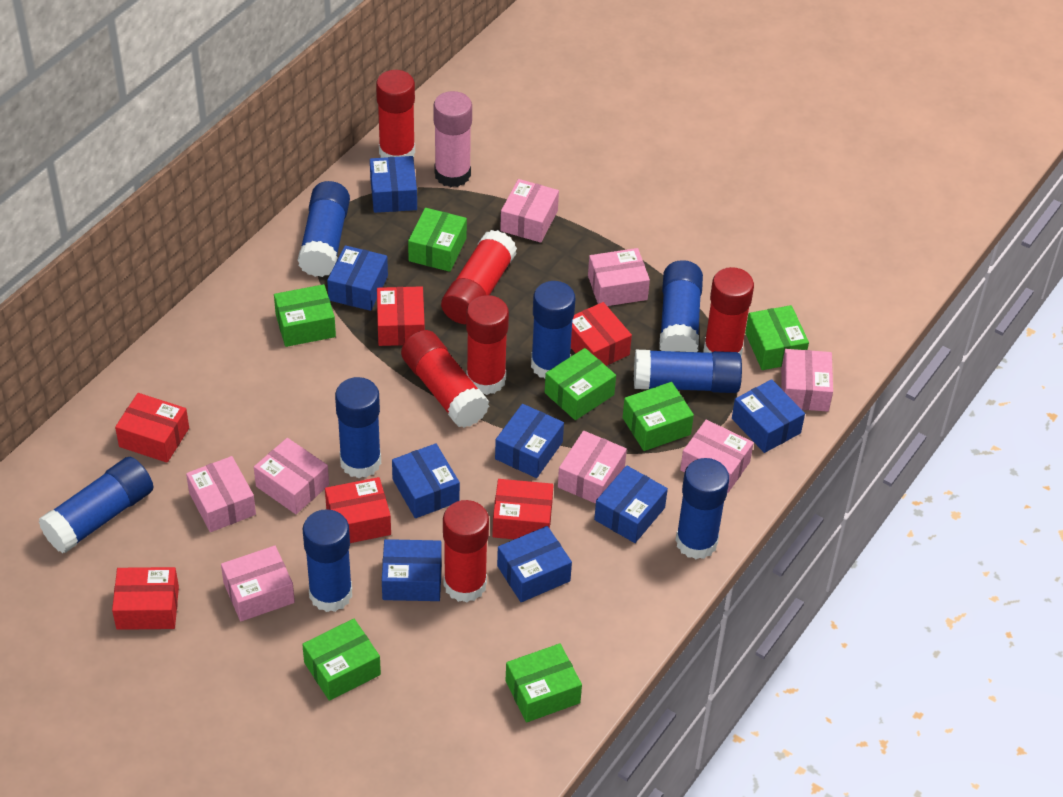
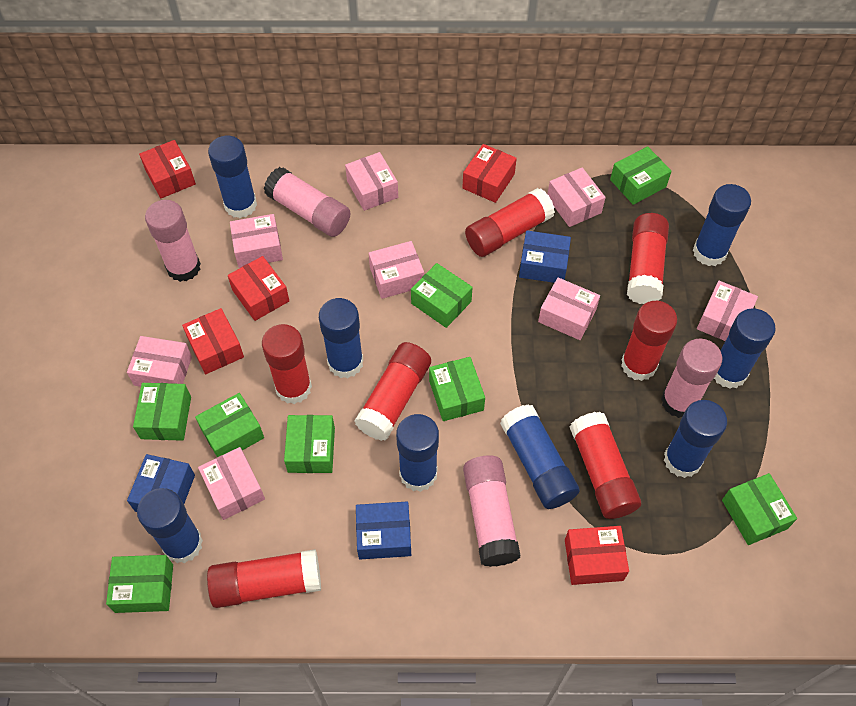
blue box: 8 -> 3
green box: 7 -> 8
pink glue stick: 1 -> 4
red box: 6 -> 5
red glue stick: 6 -> 7

